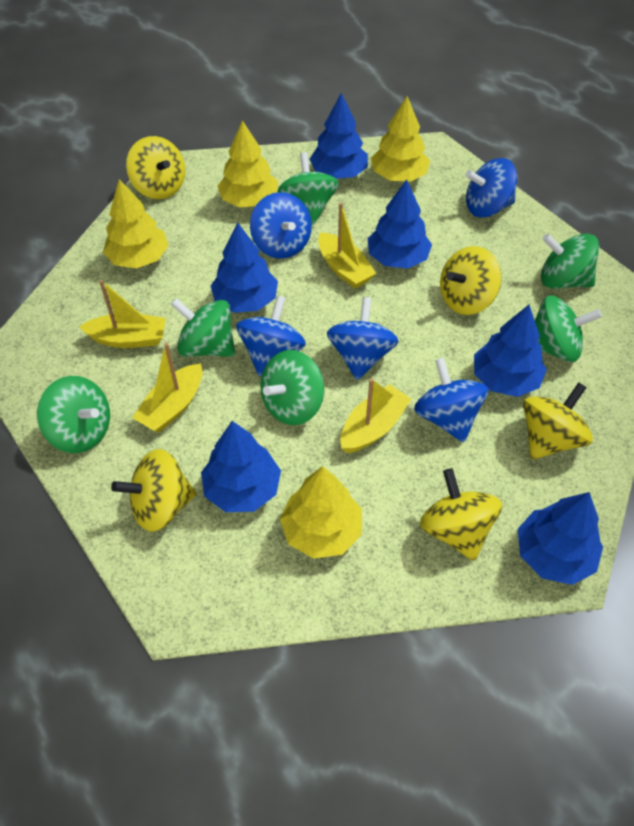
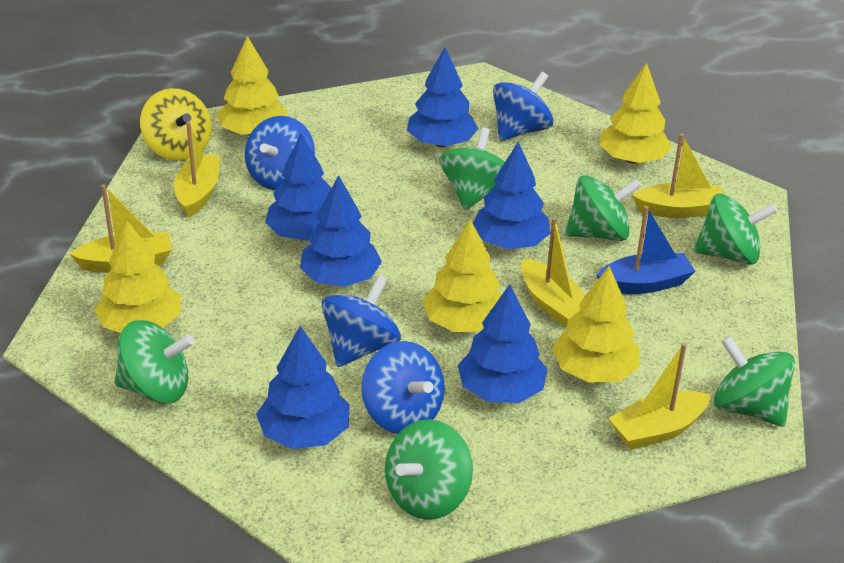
blue boat: 0 -> 1
blue spinning top: 5 -> 4
yellow boat: 4 -> 5
yellow spinning top: 5 -> 1
yellow tree: 4 -> 5

